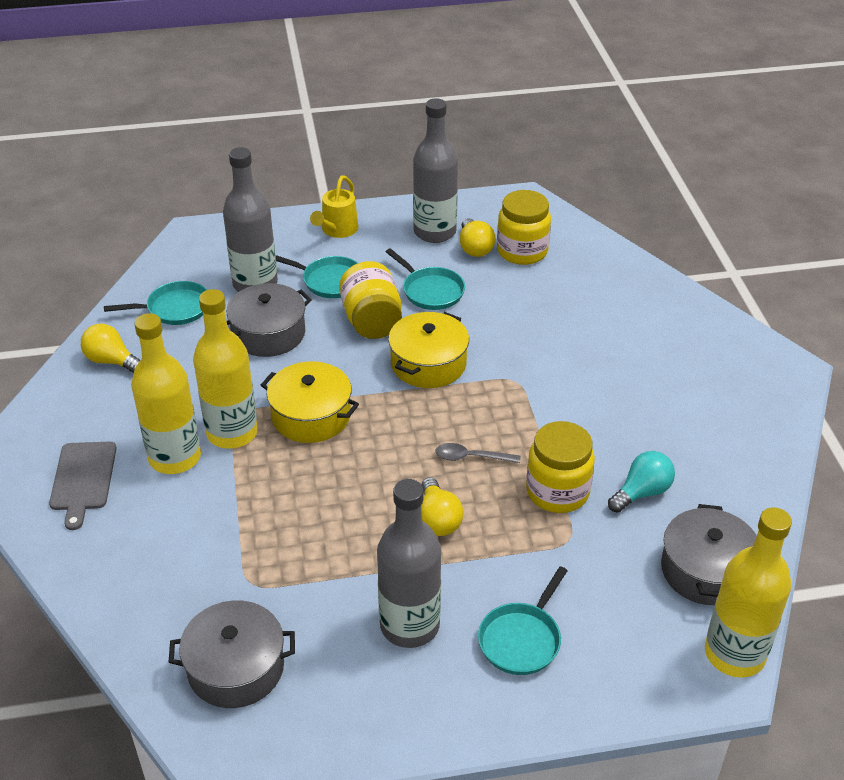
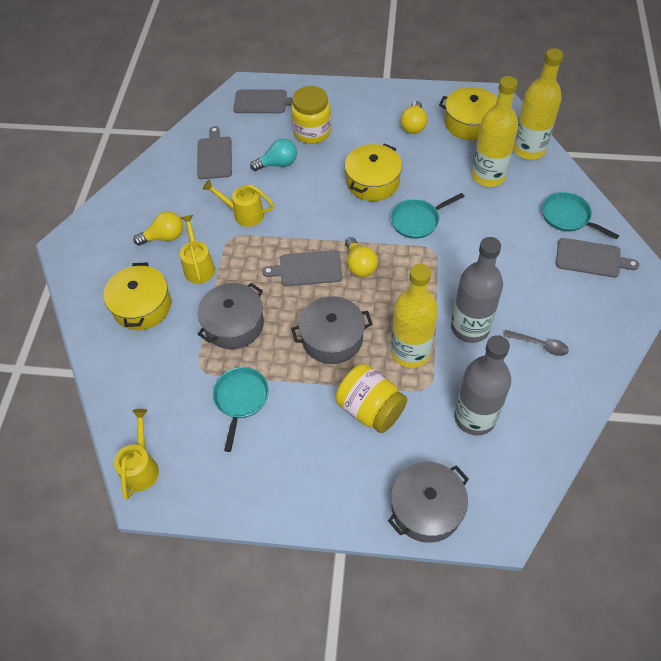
grey bottle: 3 -> 2
grey cutting board: 1 -> 4
turquoise pan: 4 -> 3
yellow jar: 3 -> 2
yellow pot: 2 -> 3
yellow watering can: 1 -> 3

